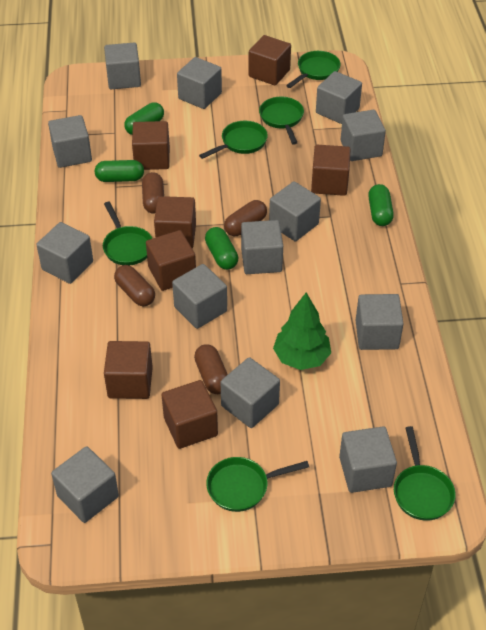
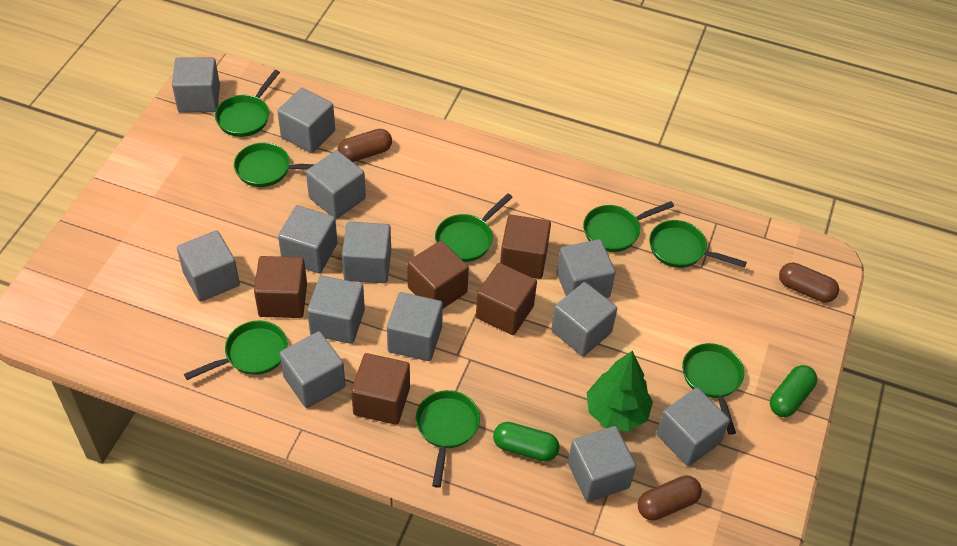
brown capsule: 4 -> 3
brown cube: 7 -> 5
green capsule: 4 -> 2
green pan: 6 -> 8

